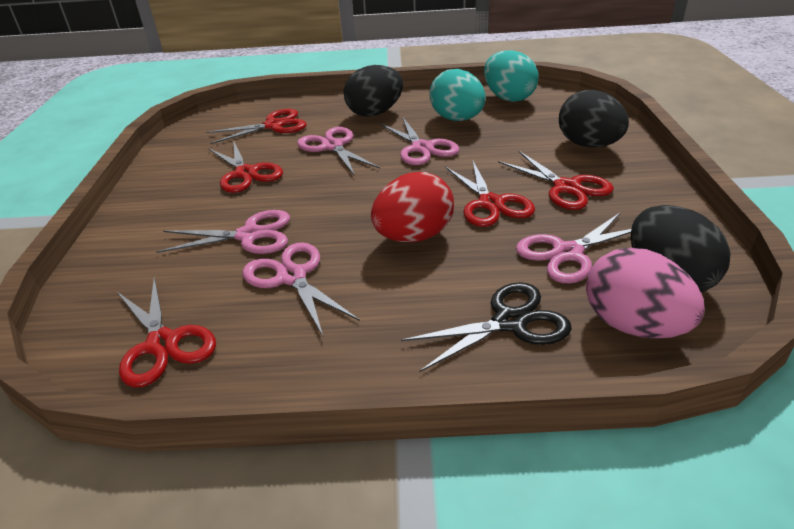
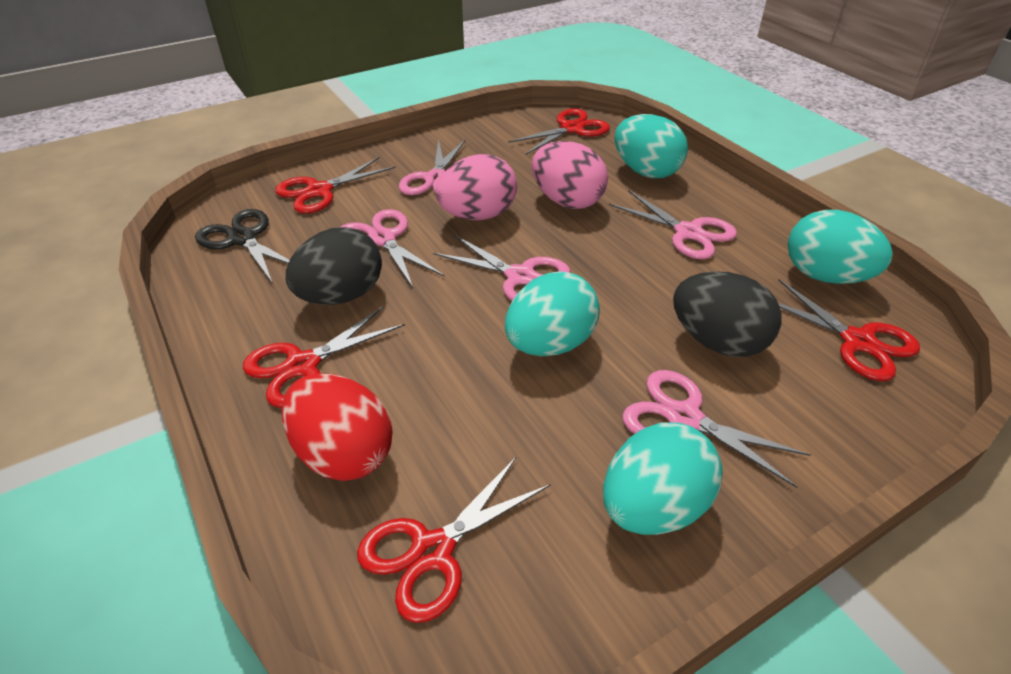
black egg: 3 -> 2
pink egg: 1 -> 2
turquoise egg: 2 -> 4

